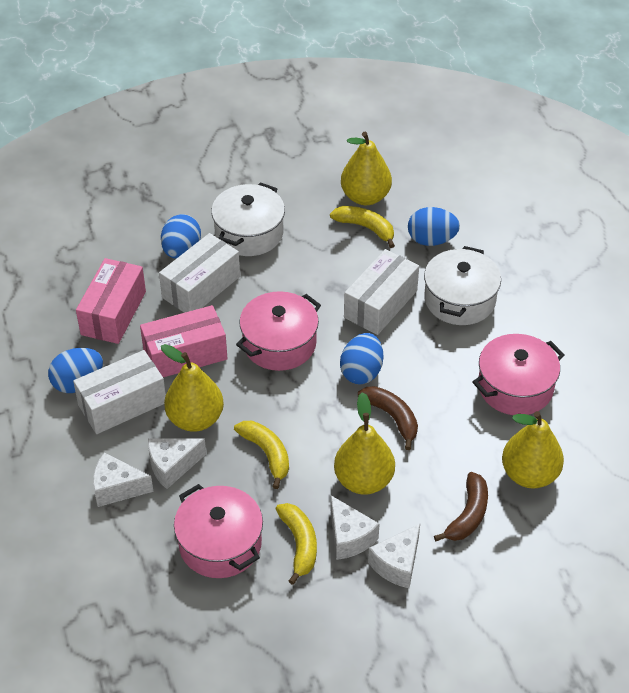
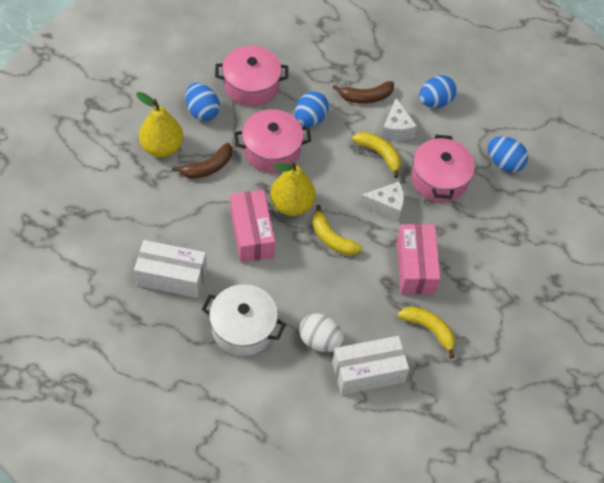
white box: 3 -> 2
white cheese: 4 -> 2
white egg: 0 -> 1
white pot: 2 -> 1
yellow pear: 4 -> 2

